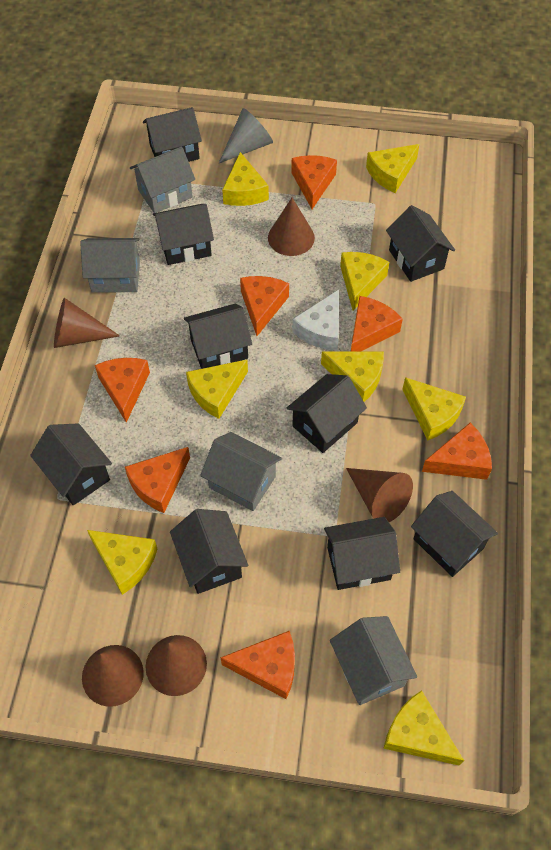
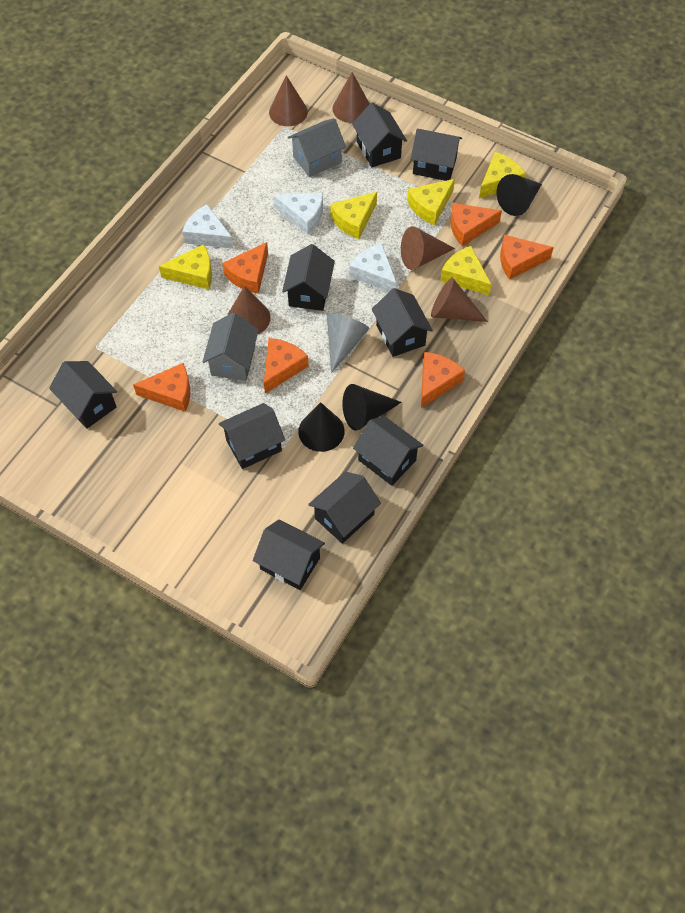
black cone: 0 -> 3
grey house: 4 -> 2
orange cheese: 7 -> 6
white cheese: 1 -> 3
yellow cheese: 8 -> 5

